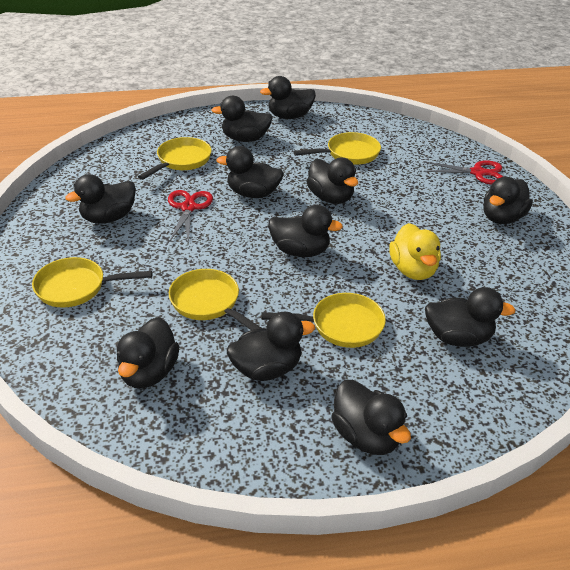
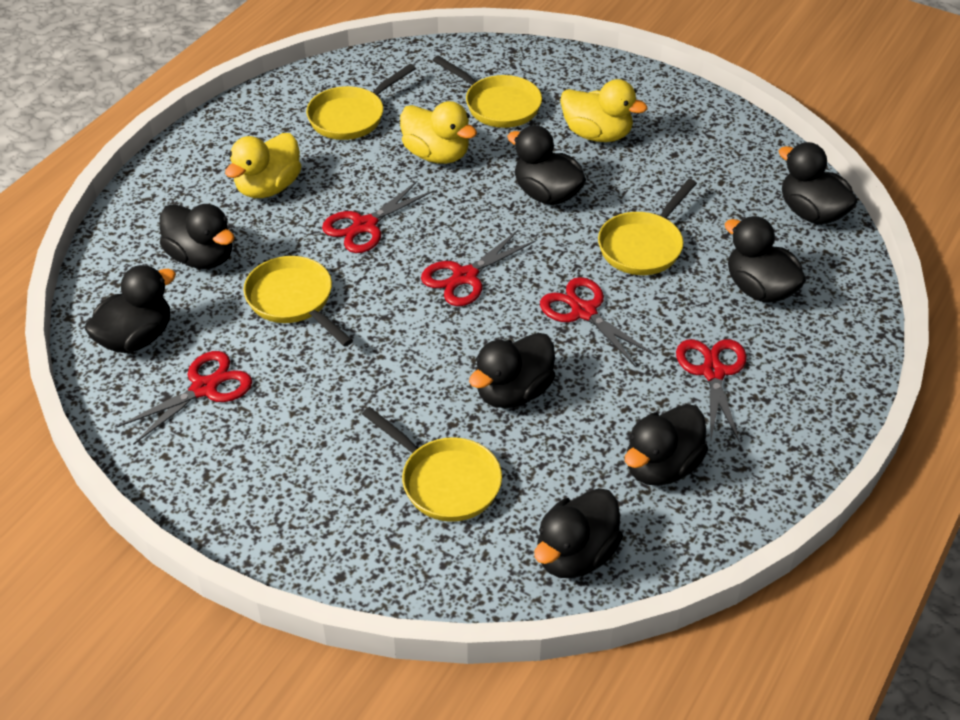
black duck: 11 -> 8
red scissors: 2 -> 5
yellow duck: 1 -> 3

